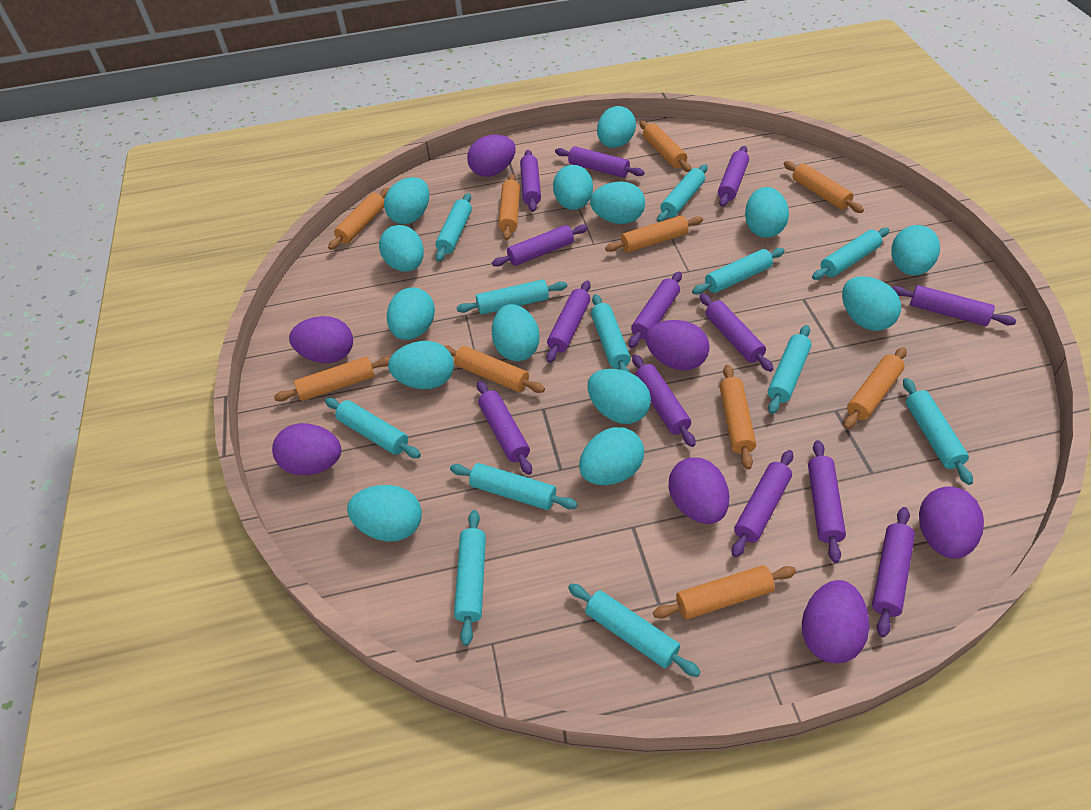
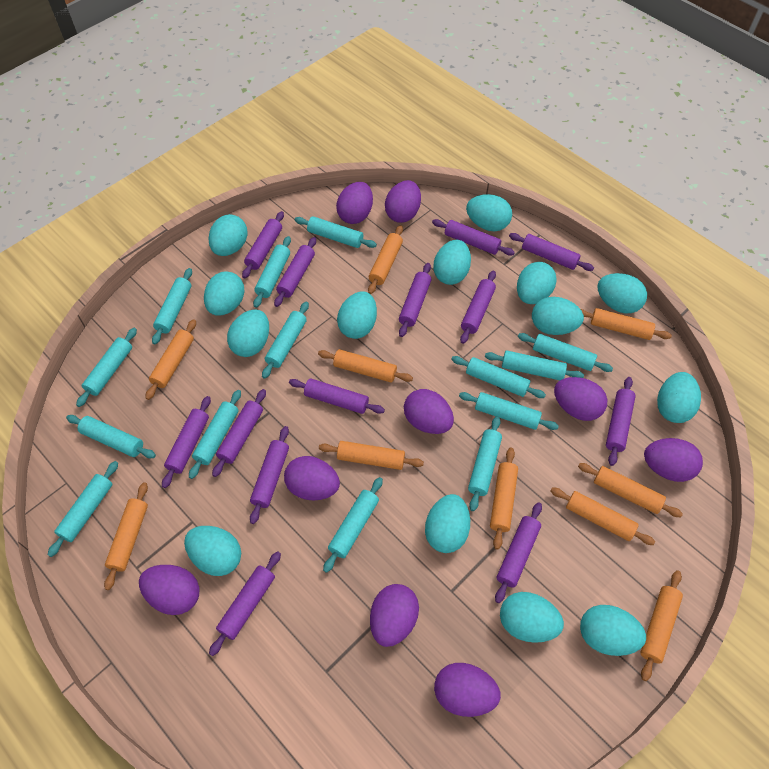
purple egg: 7 -> 9
turquoise rolling pin: 12 -> 14

